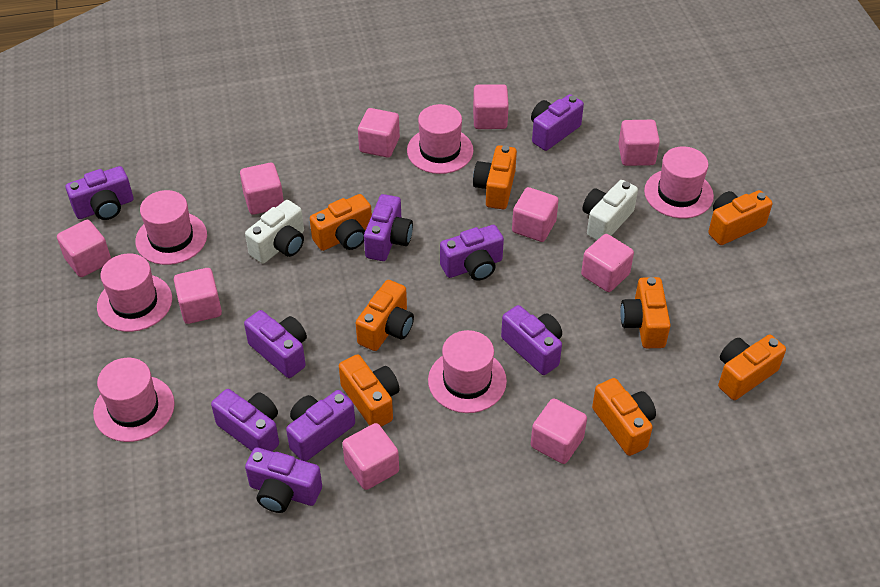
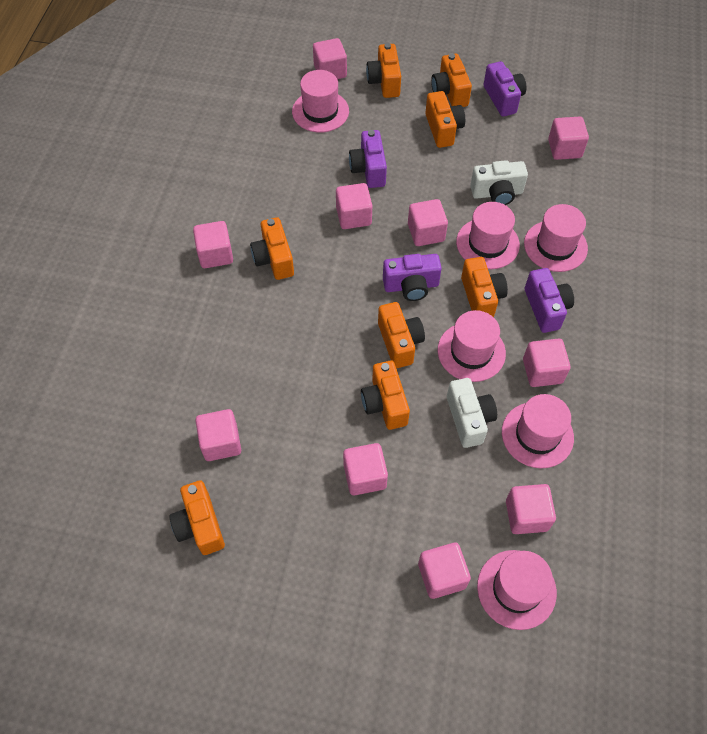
purple camera: 9 -> 4

